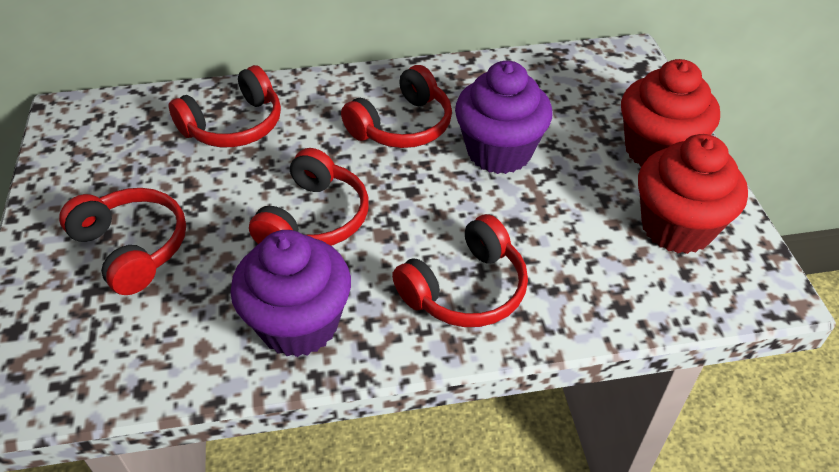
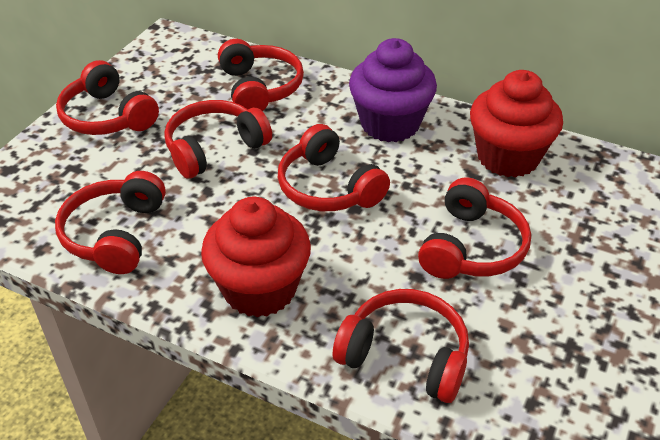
purple cupcake: 2 -> 1
red headphones: 5 -> 7

